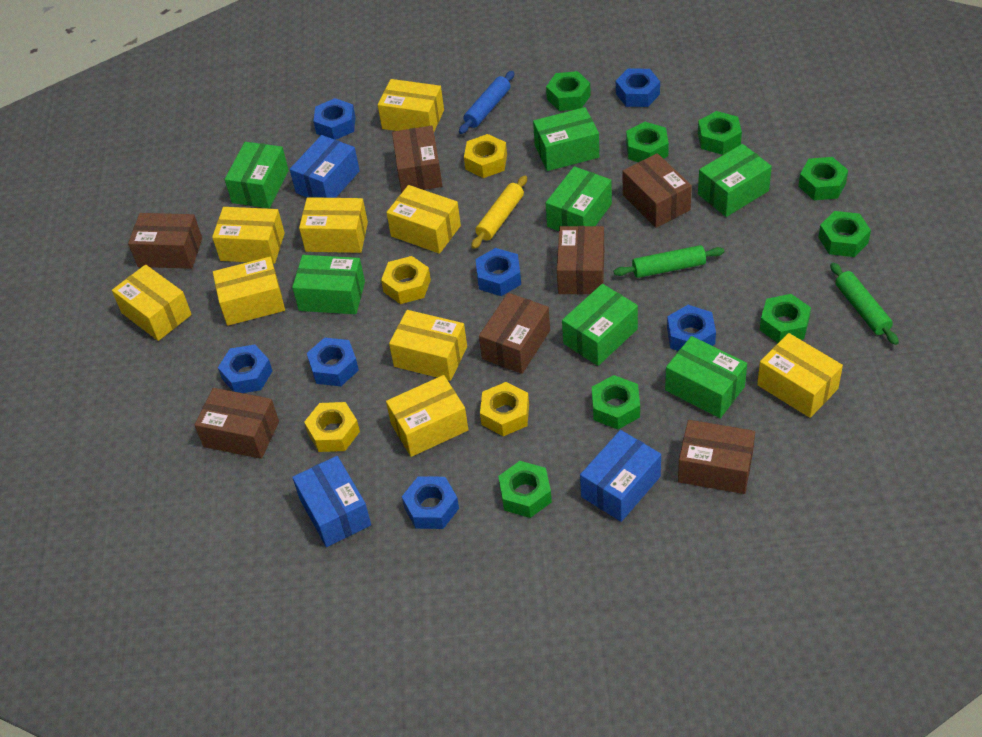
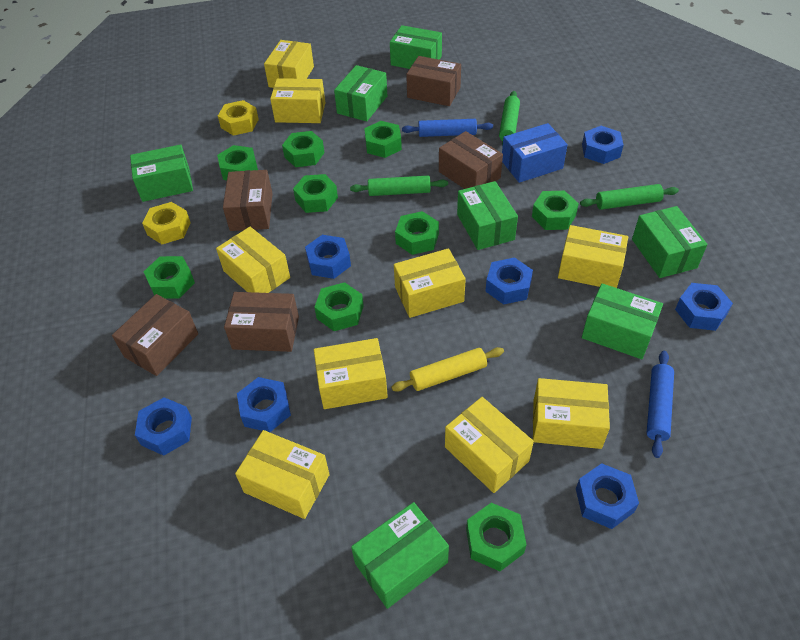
blue box: 3 -> 1
blue rolling pin: 1 -> 2
brown box: 7 -> 5
green nut: 8 -> 9
green rolling pin: 2 -> 3
yellow nut: 4 -> 2

